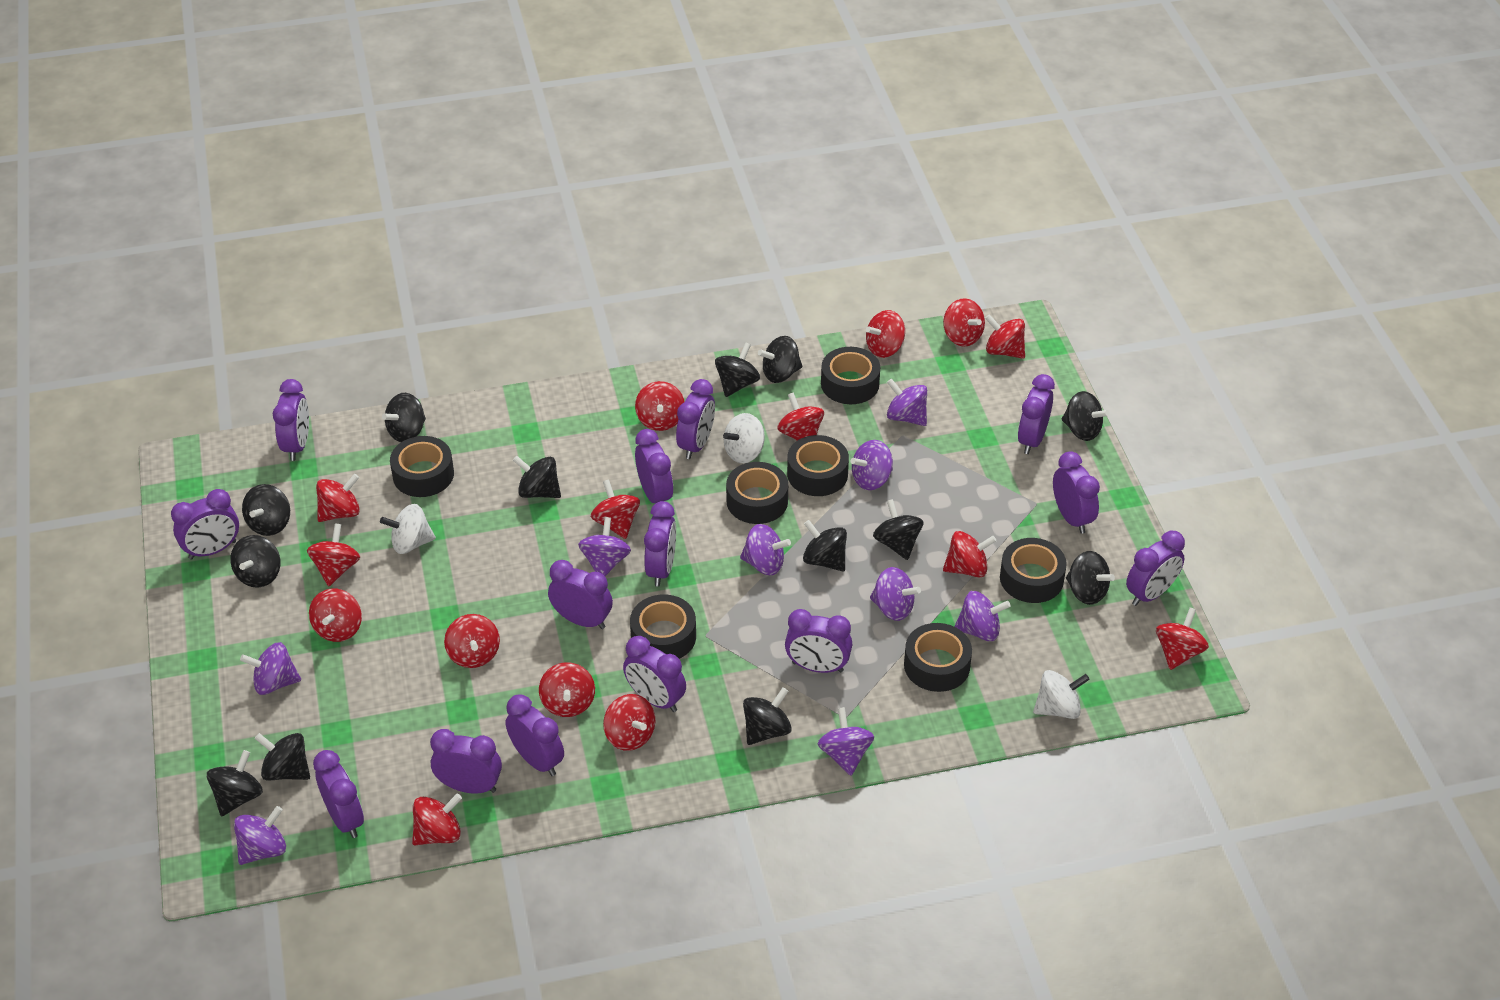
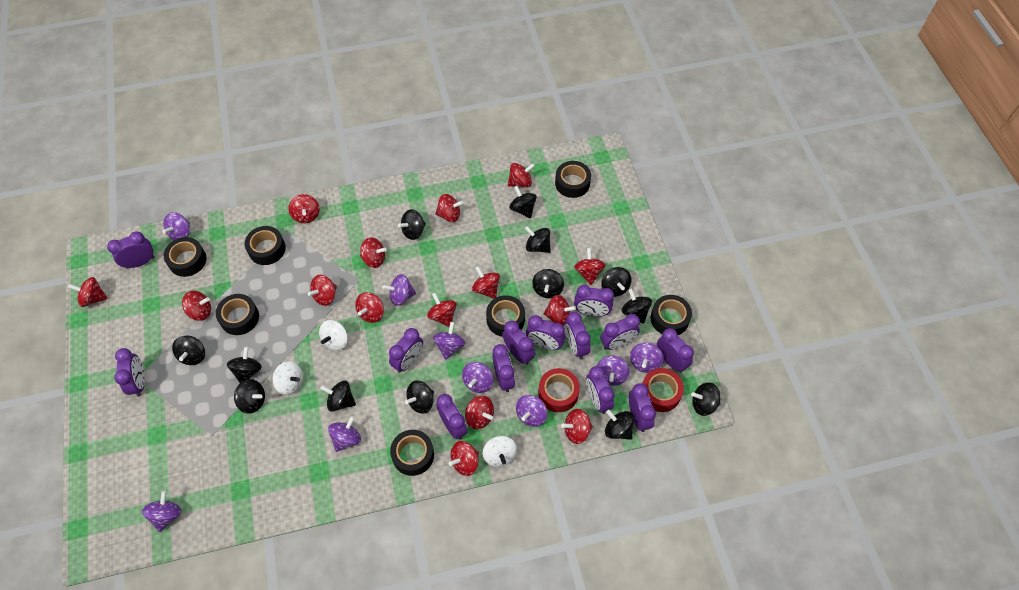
purple clock: 14 -> 13
red tape: 0 -> 2

